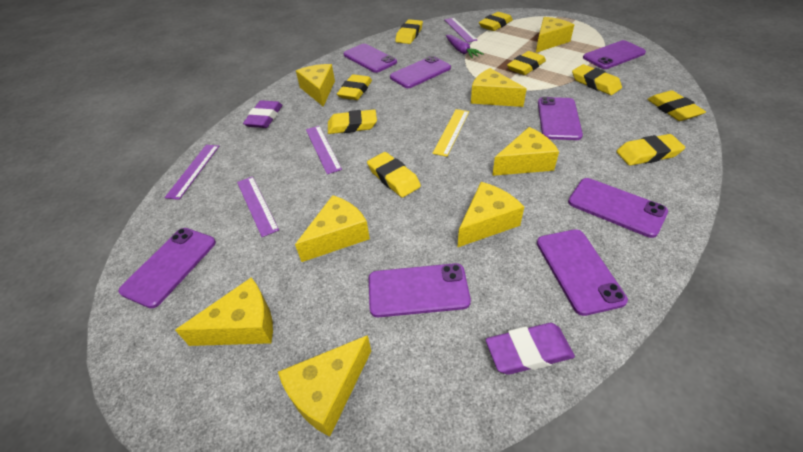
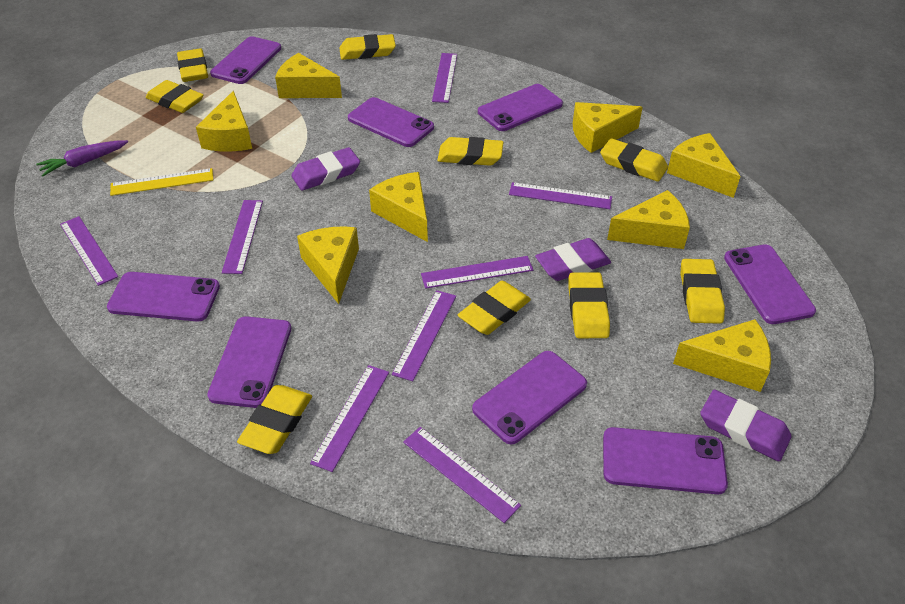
purple eraser: 2 -> 3
purple ruler: 4 -> 8

